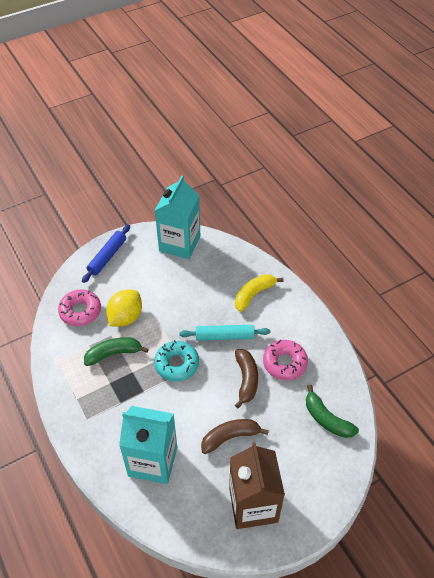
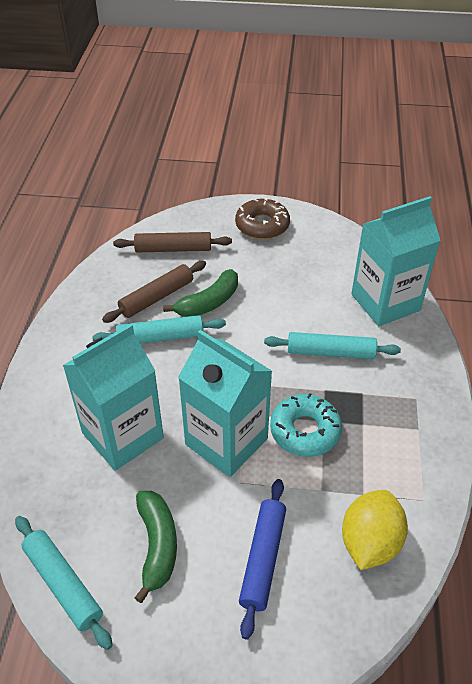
brown banana: 2 -> 0
brown carton: 1 -> 0
brown donut: 0 -> 1
brown rolling pin: 0 -> 2
pink donut: 2 -> 0
turquoise carton: 2 -> 3
turquoise rolling pin: 1 -> 3
yellow banana: 1 -> 0

